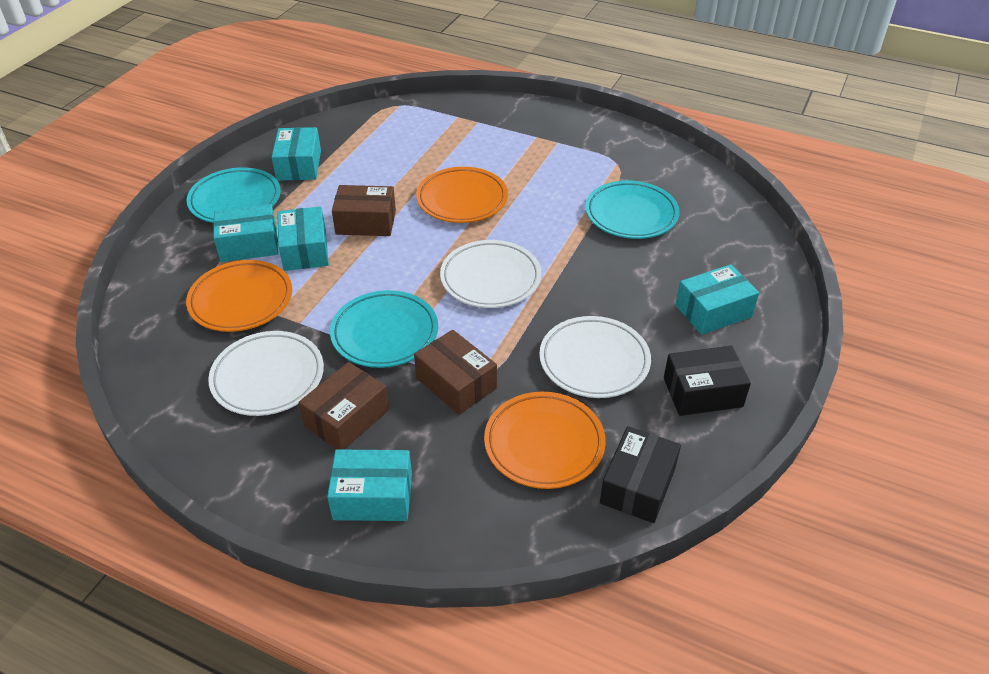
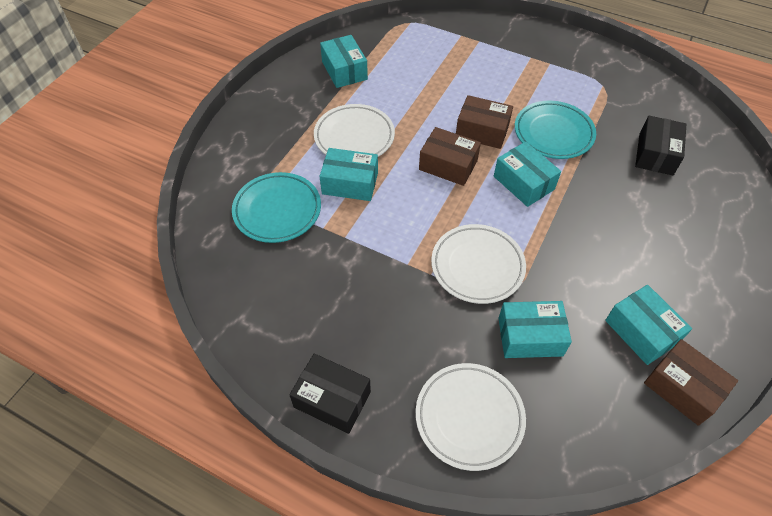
orange plate: 3 -> 0
turquoise plate: 3 -> 2

